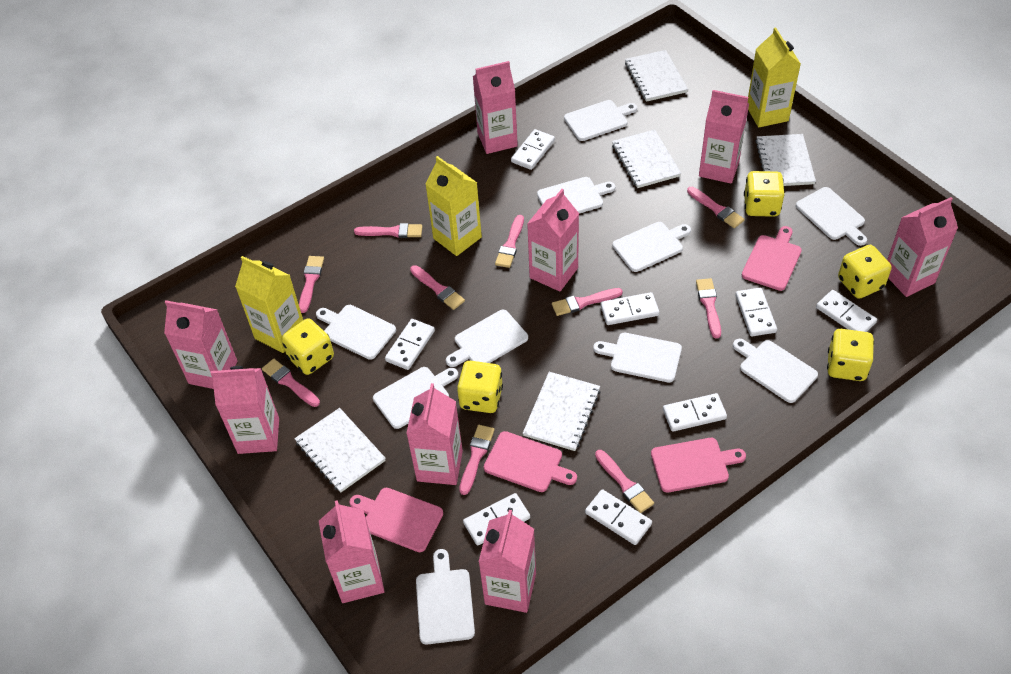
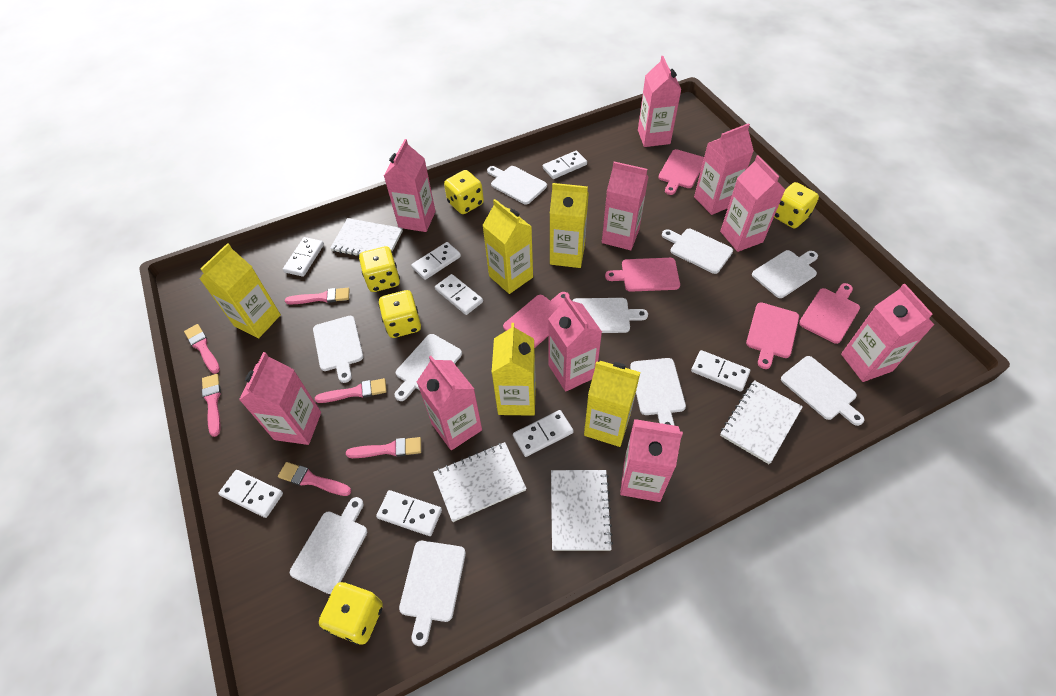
pink brush: 10 -> 6
pink carton: 9 -> 10
pink cutting board: 4 -> 5
white notebook: 5 -> 4
yellow carton: 3 -> 5

